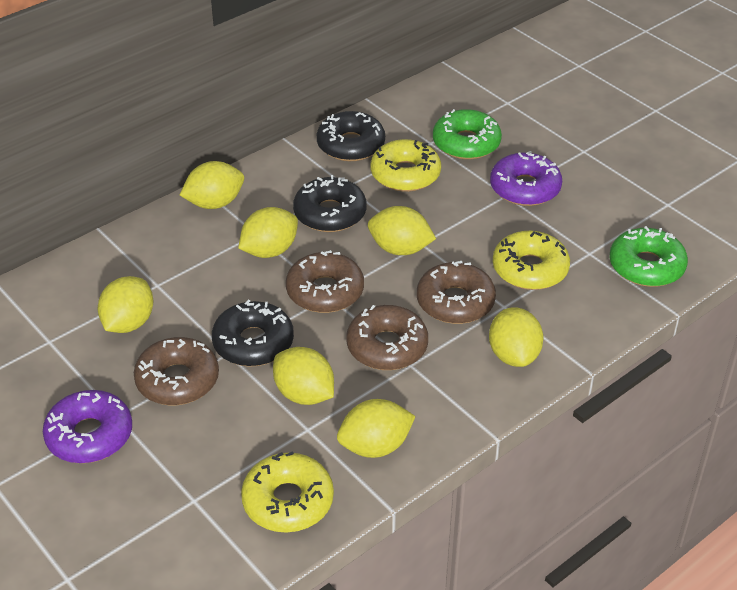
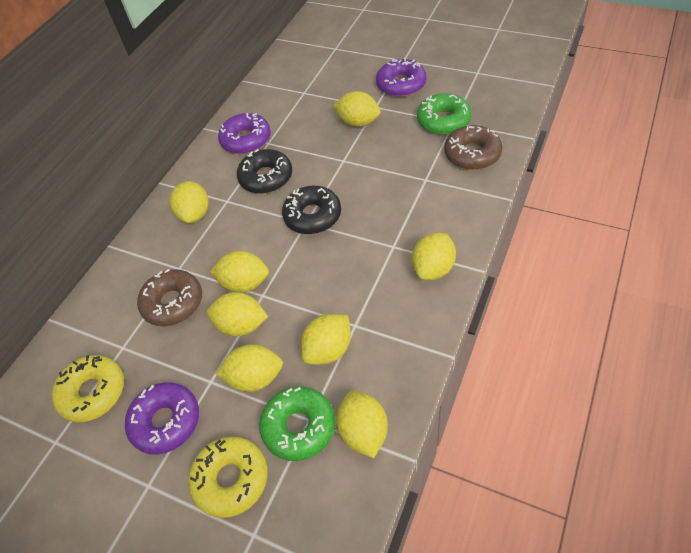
black donut: 3 -> 2
brown donut: 4 -> 2
purple donut: 2 -> 3
yellow donut: 3 -> 2
yellow lemon: 7 -> 8

